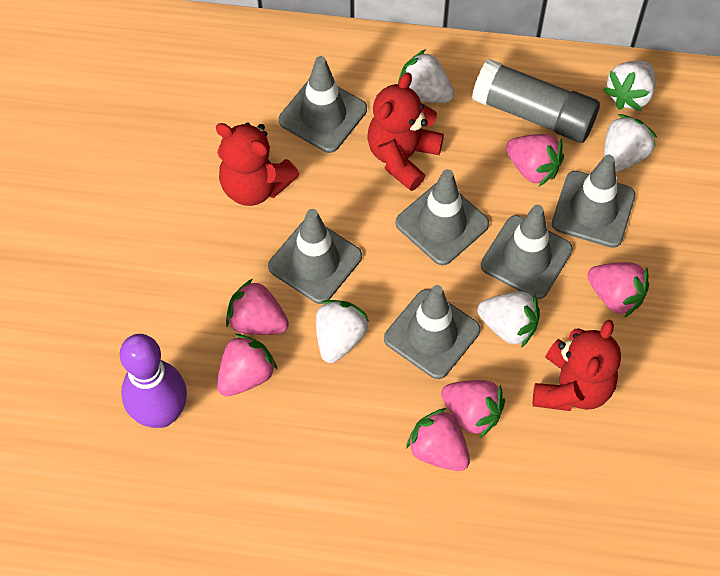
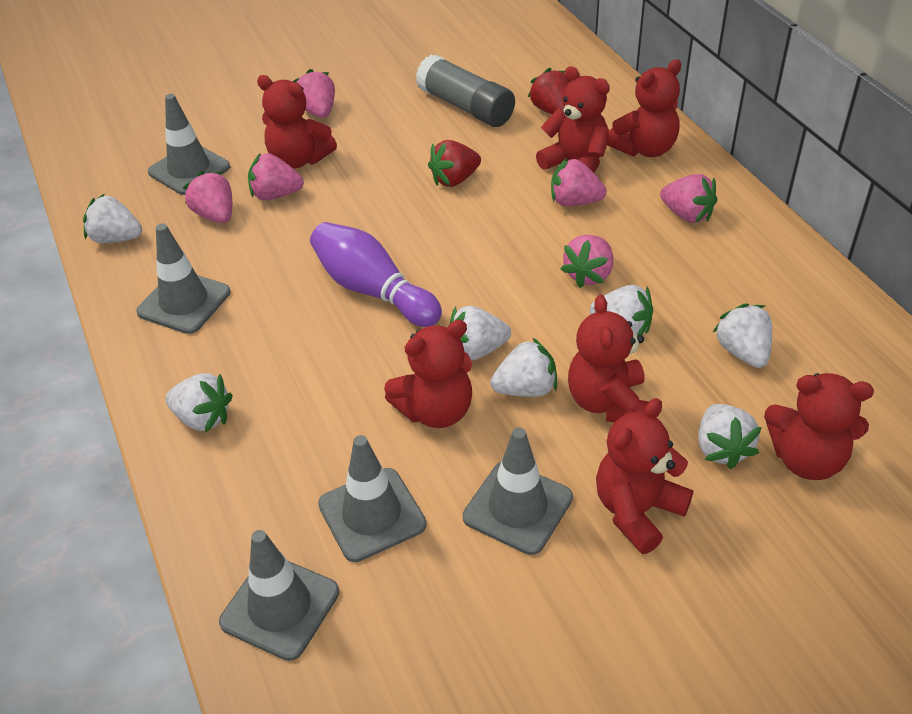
grey traffic cone: 6 -> 5
red strawberry: 0 -> 2
red teddy bear: 3 -> 7
white strawberry: 5 -> 7

